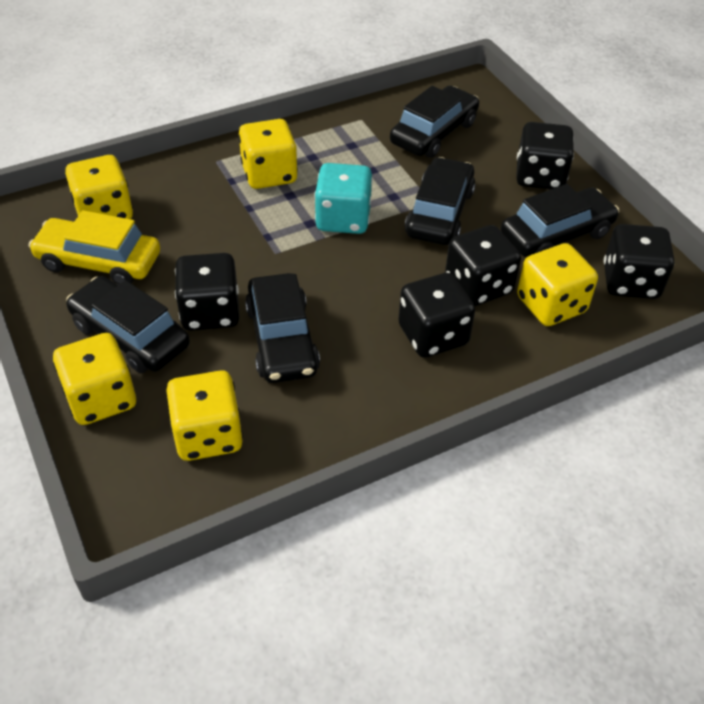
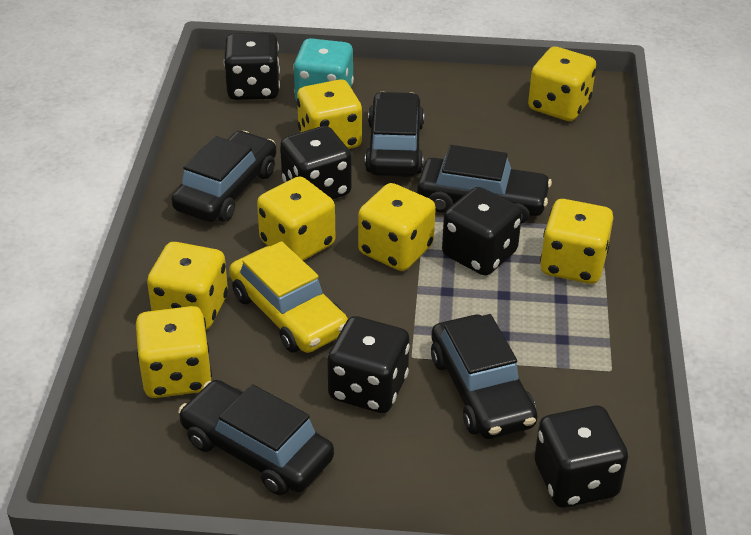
yellow dice: 5 -> 7

